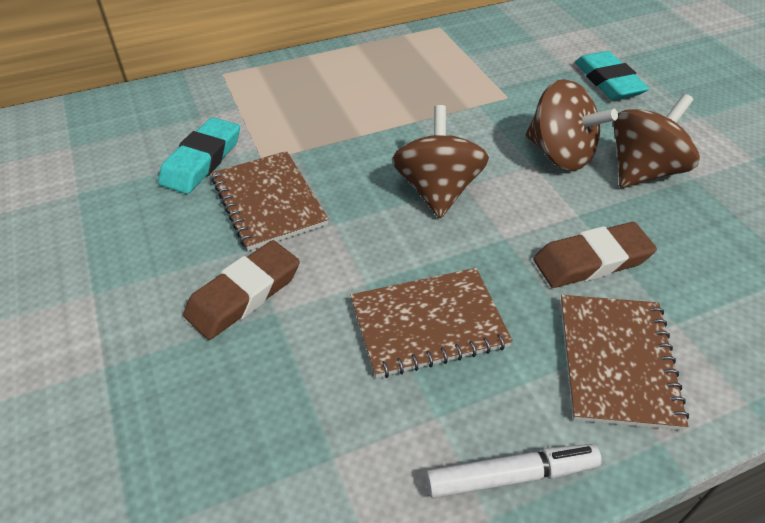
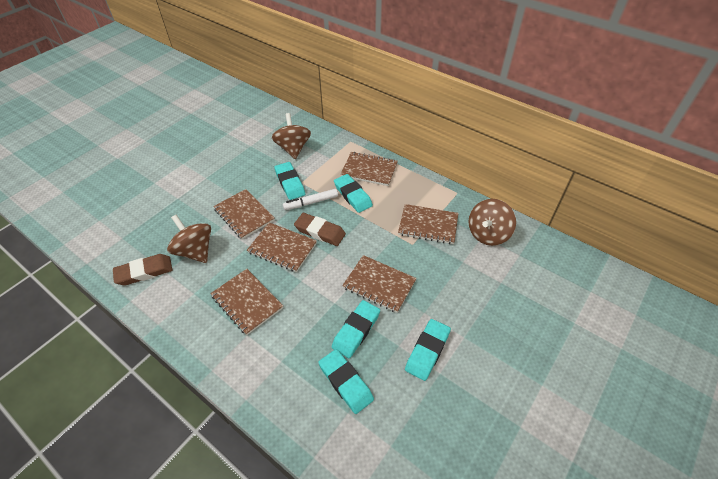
brown notebook: 3 -> 6
turquoise eraser: 2 -> 5

